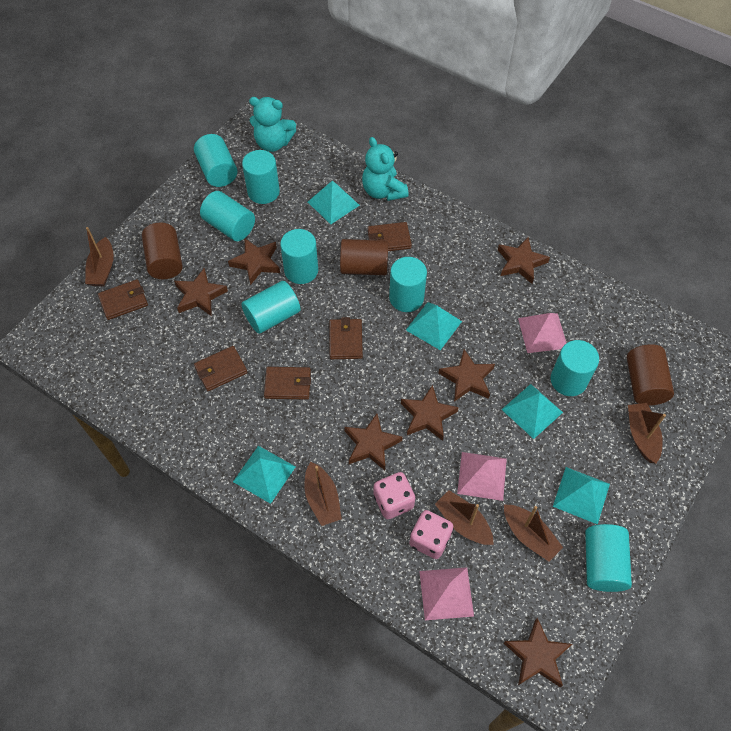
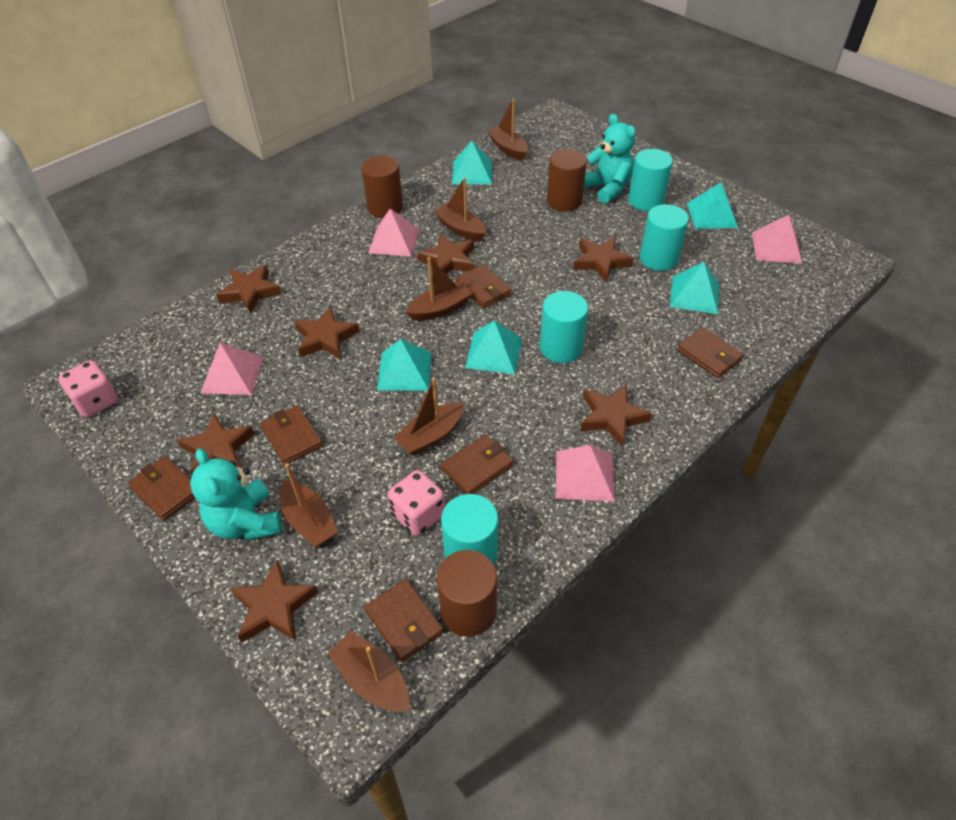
brown boat: 5 -> 6
brown wallet: 5 -> 6
pink pyramid: 3 -> 4
turquoise cylinder: 8 -> 4

